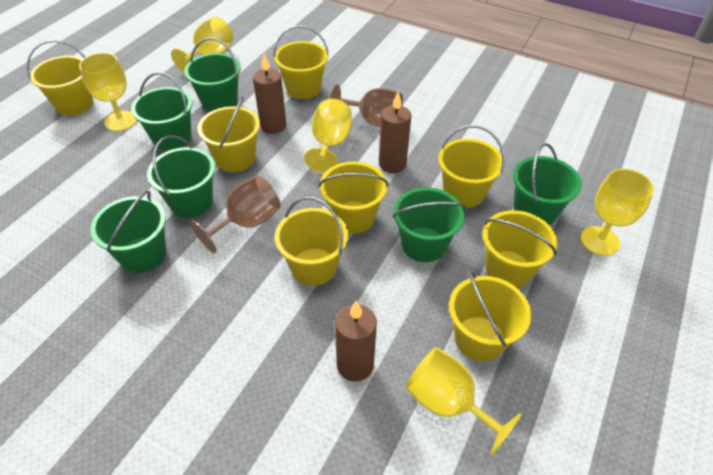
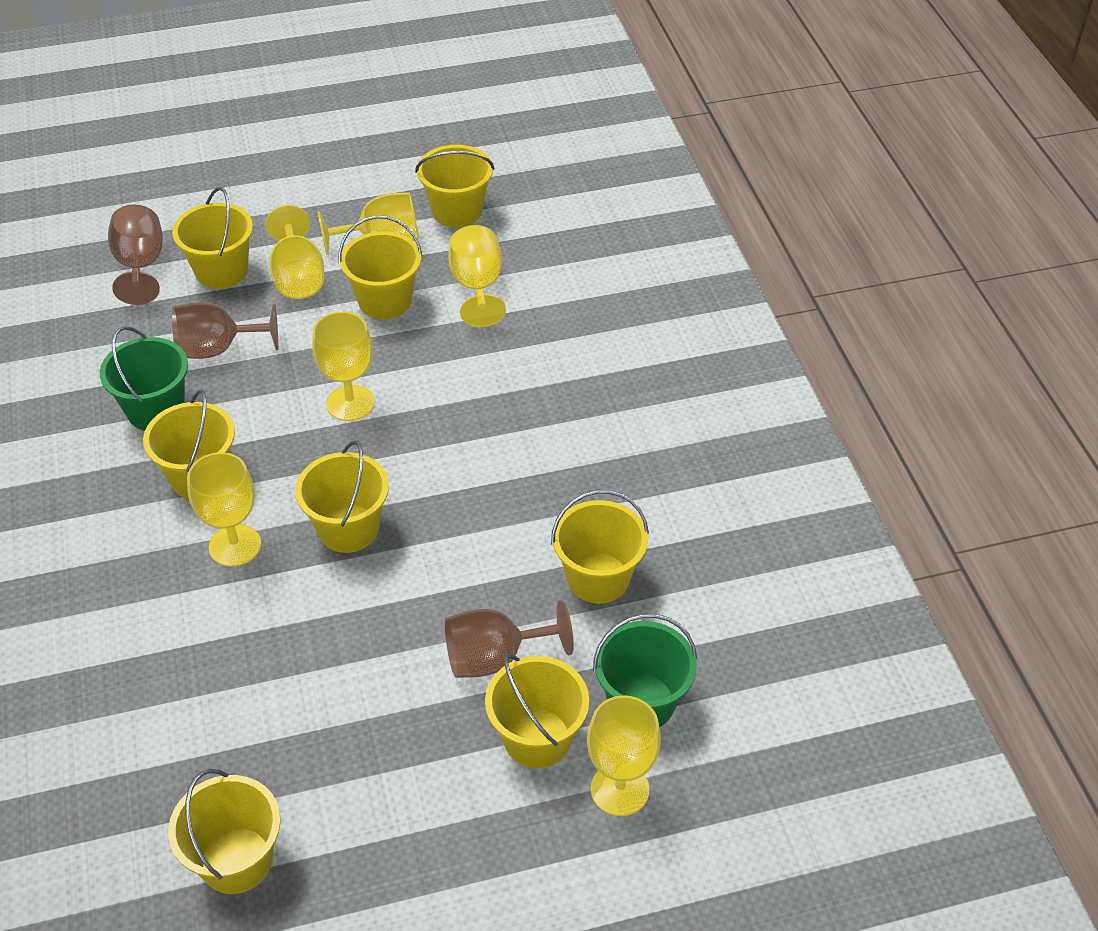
brown candle: 3 -> 0
brown goblet: 2 -> 3
green bucket: 6 -> 2
yellow goblet: 5 -> 6

